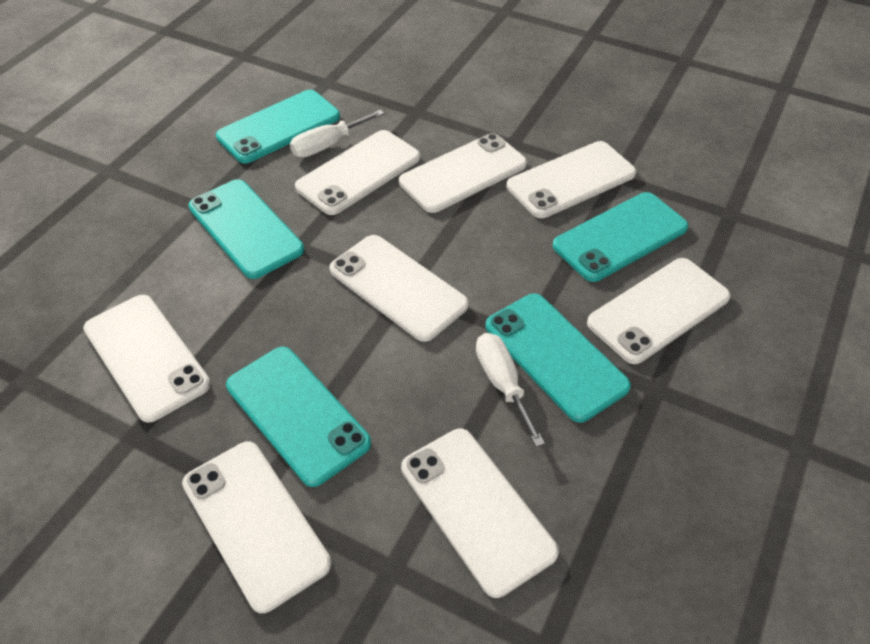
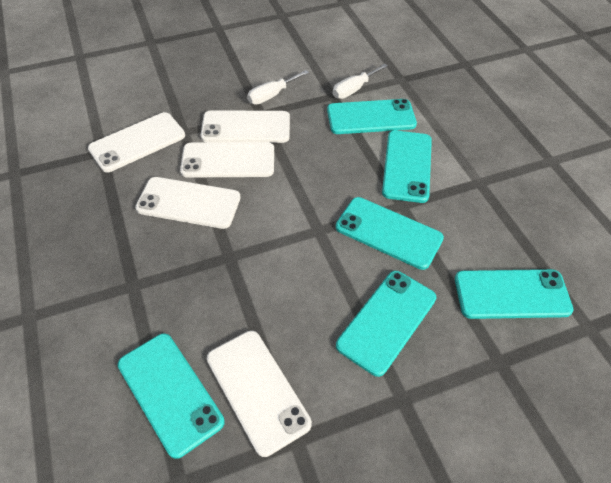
turquoise phone: 5 -> 6
white phone: 8 -> 5

